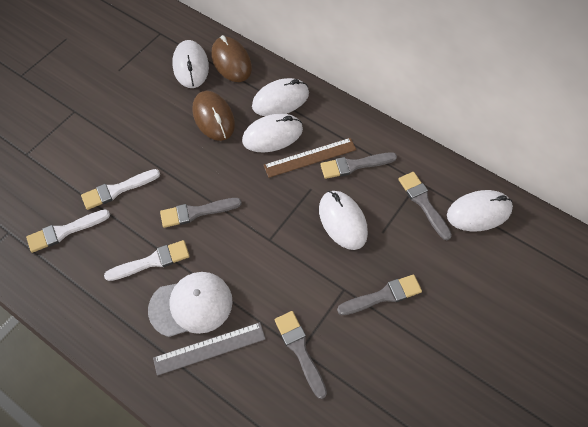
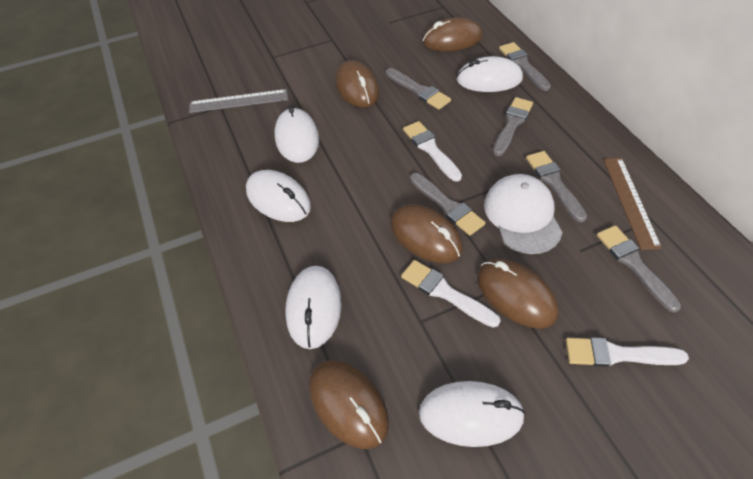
brown mouse: 2 -> 5
grey brush: 5 -> 6

